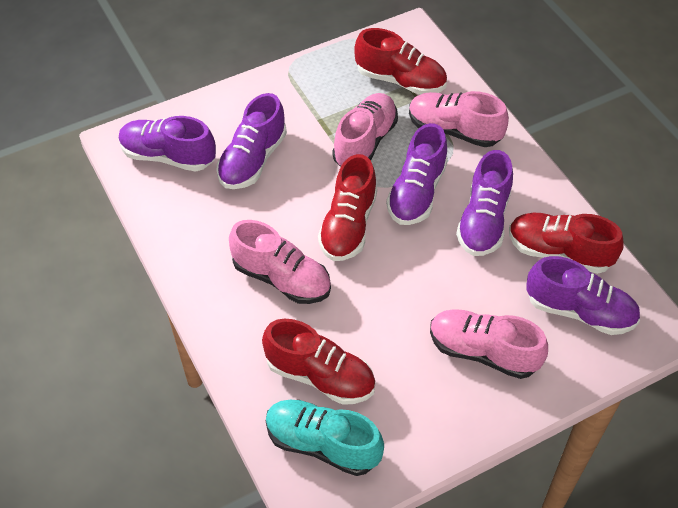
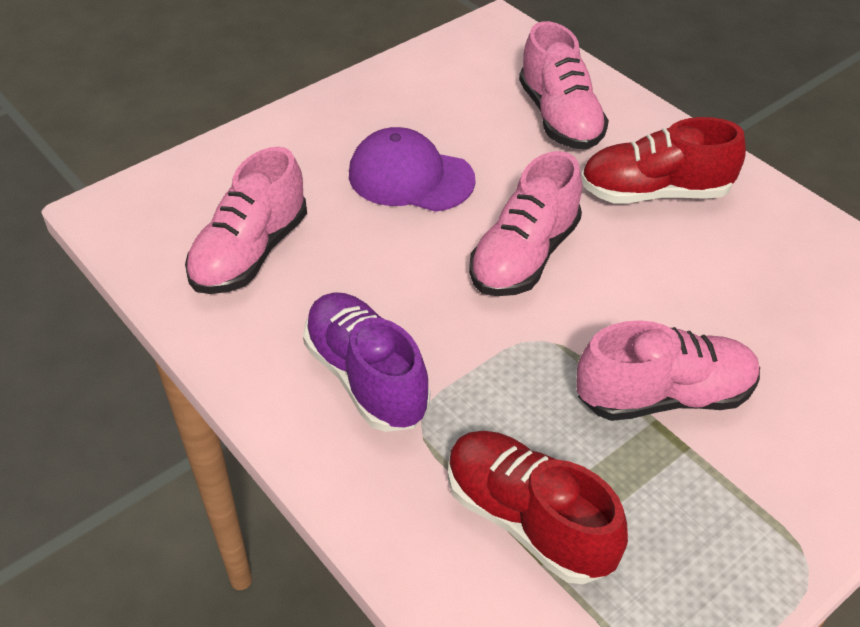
purple cap: 0 -> 1
purple shoe: 5 -> 1
red shoe: 4 -> 2
turquoise shoe: 1 -> 0

